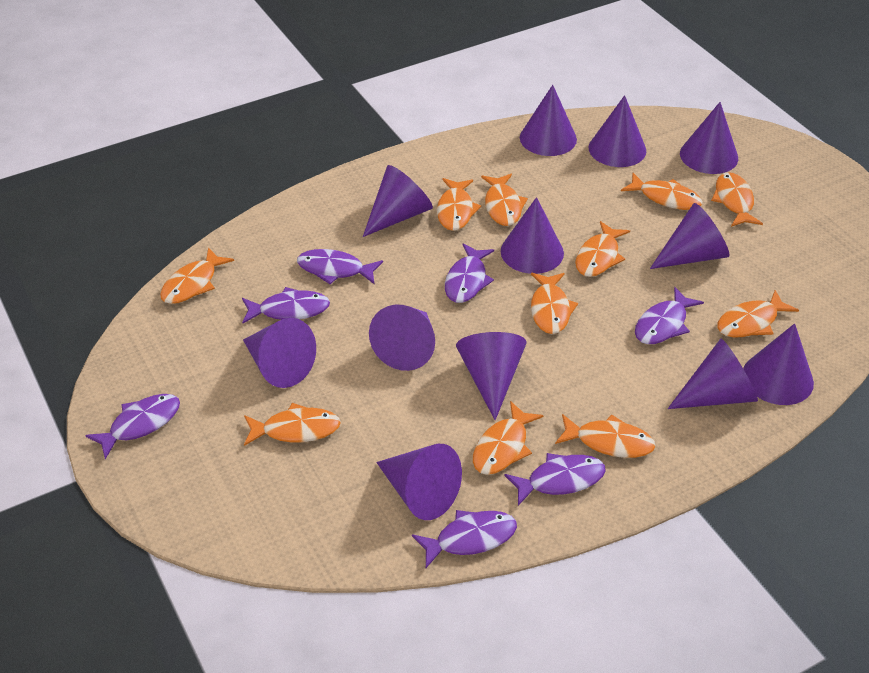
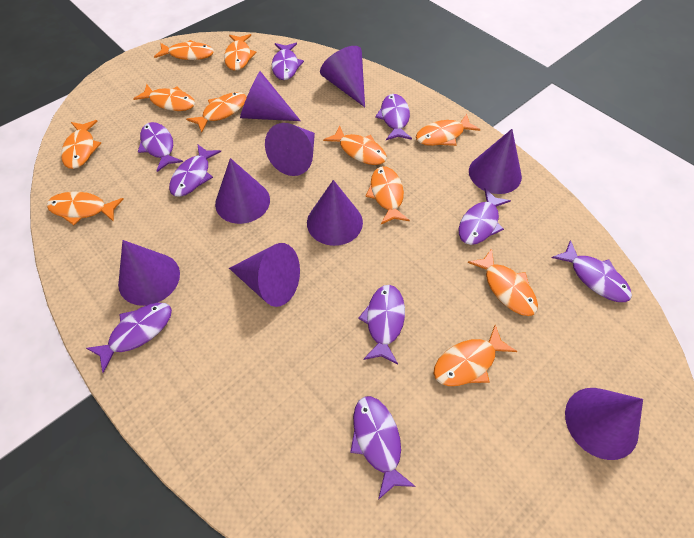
purple cone: 12 -> 9
purple fish: 7 -> 9

